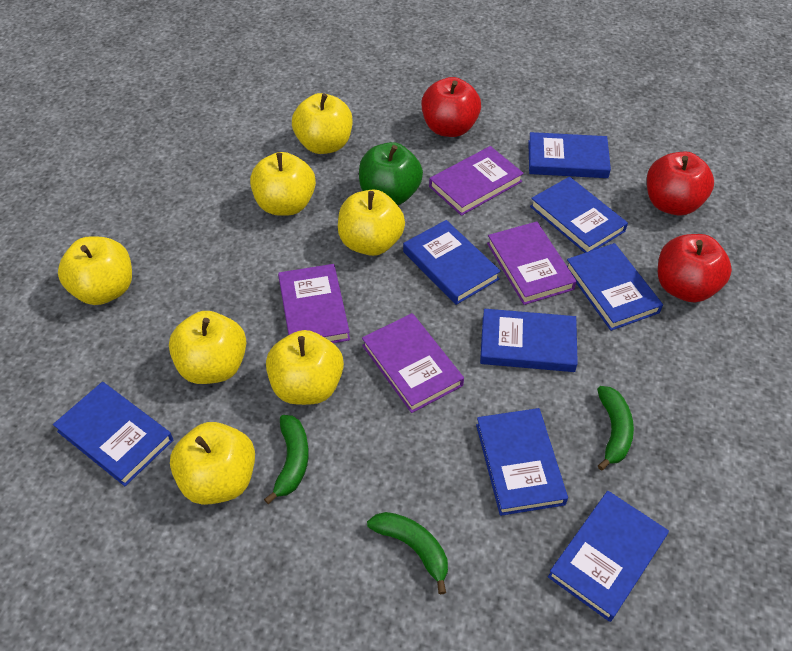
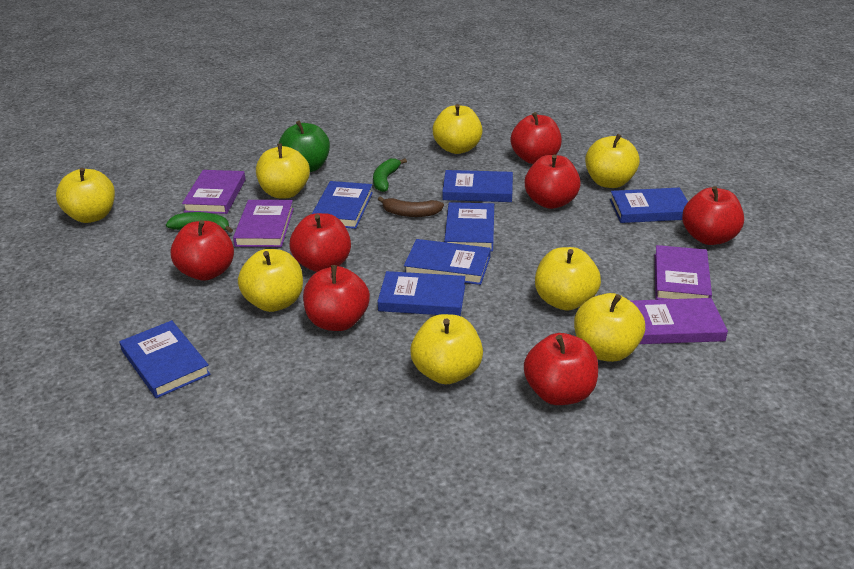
blue book: 8 -> 7
brown banana: 0 -> 1
green banana: 3 -> 2
red apple: 3 -> 7
yellow apple: 7 -> 8

